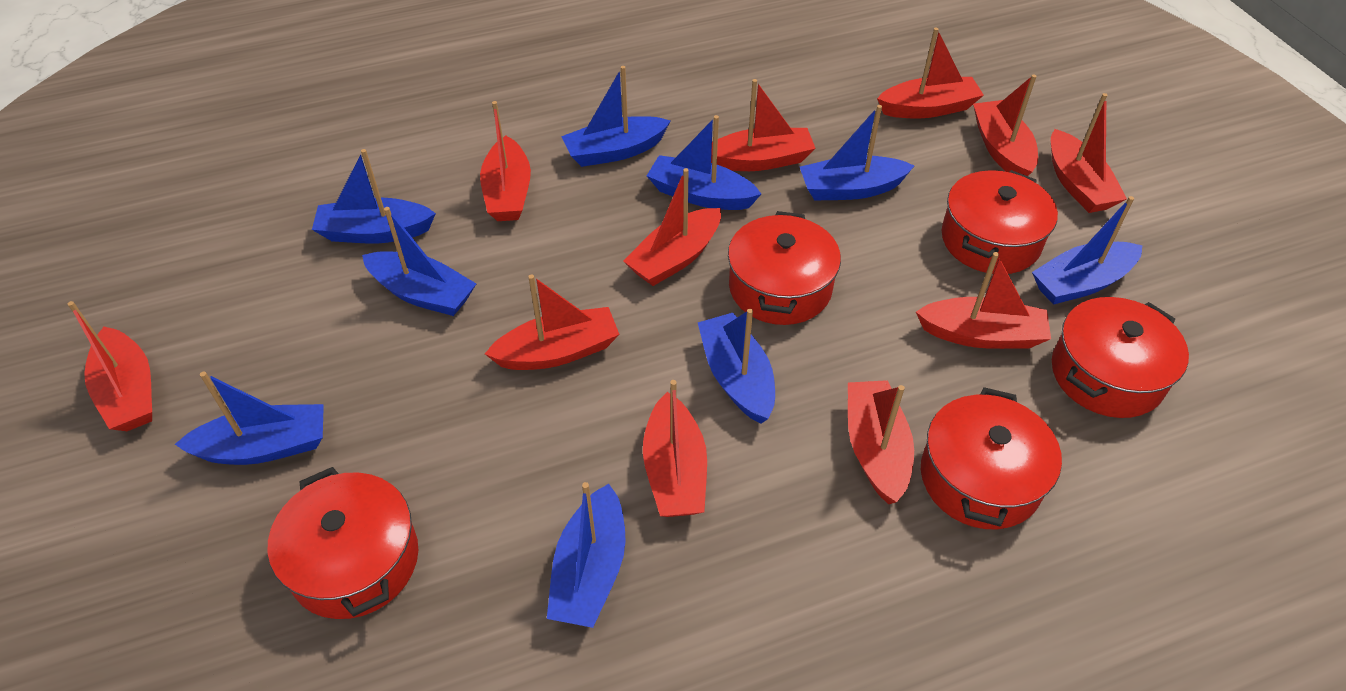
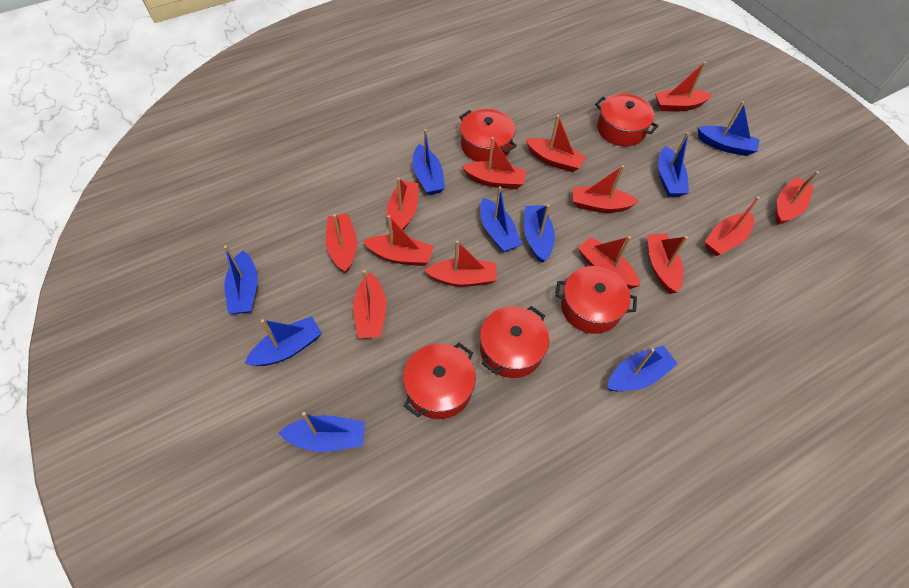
red boat: 11 -> 13

